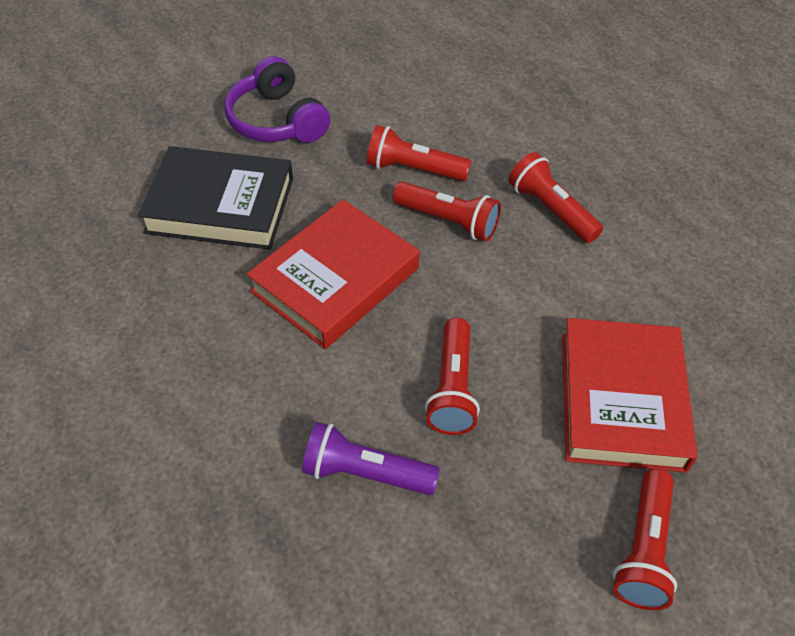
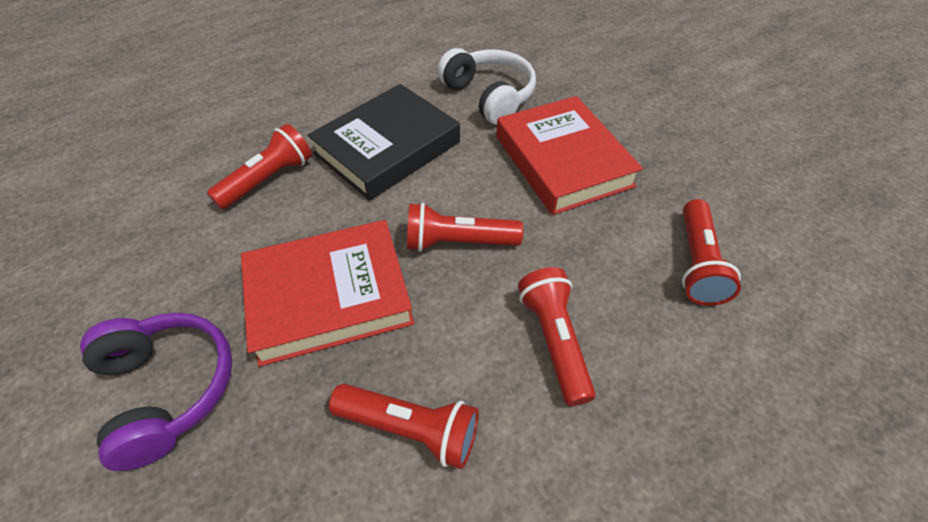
purple flashlight: 1 -> 0
white headphones: 0 -> 1

